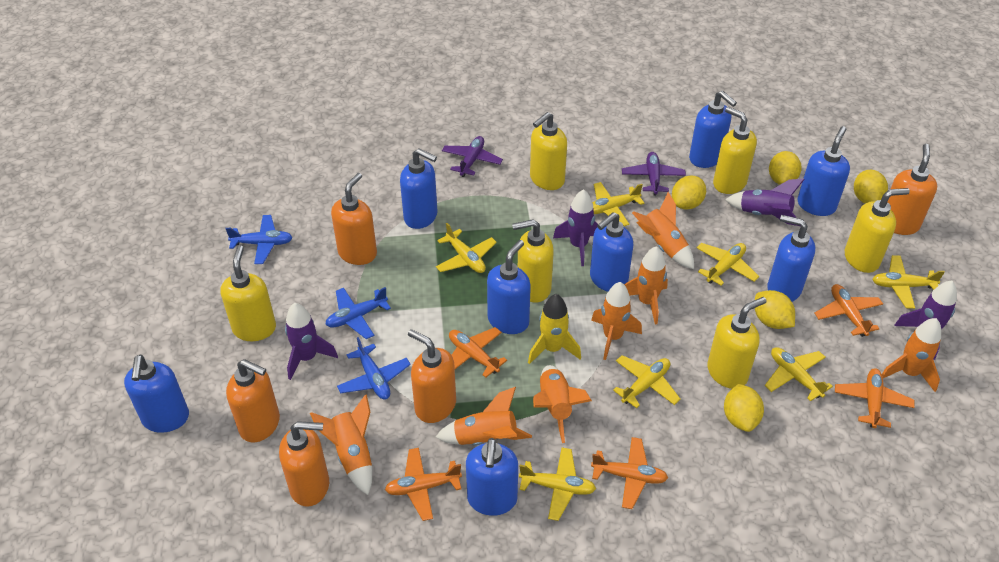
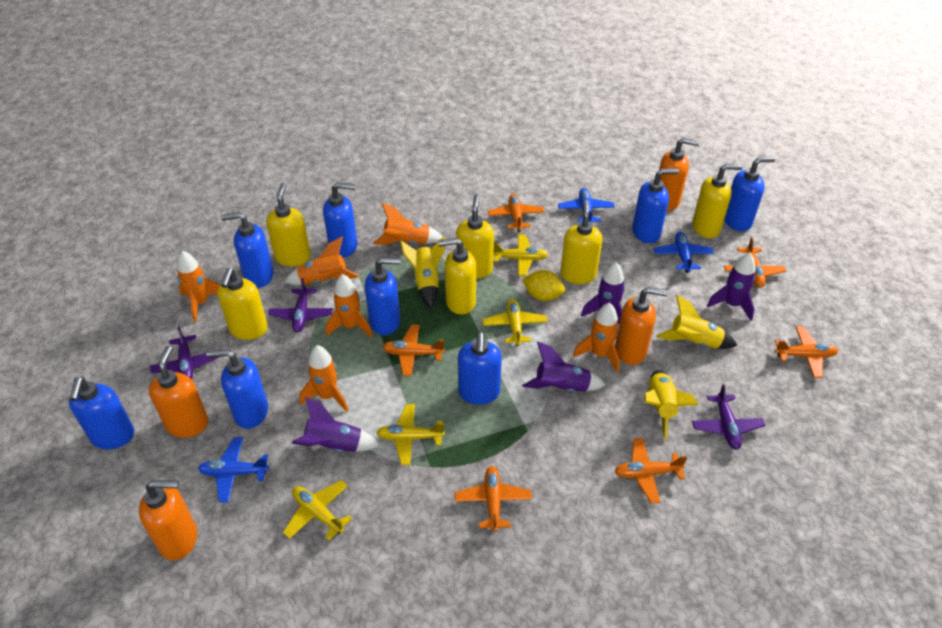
orange plane: 5 -> 6
orange rocket: 7 -> 6
orange soap dispenser: 5 -> 4
purple plane: 2 -> 3
yellow lemon: 5 -> 1
yellow plane: 7 -> 4
yellow rocket: 1 -> 3

